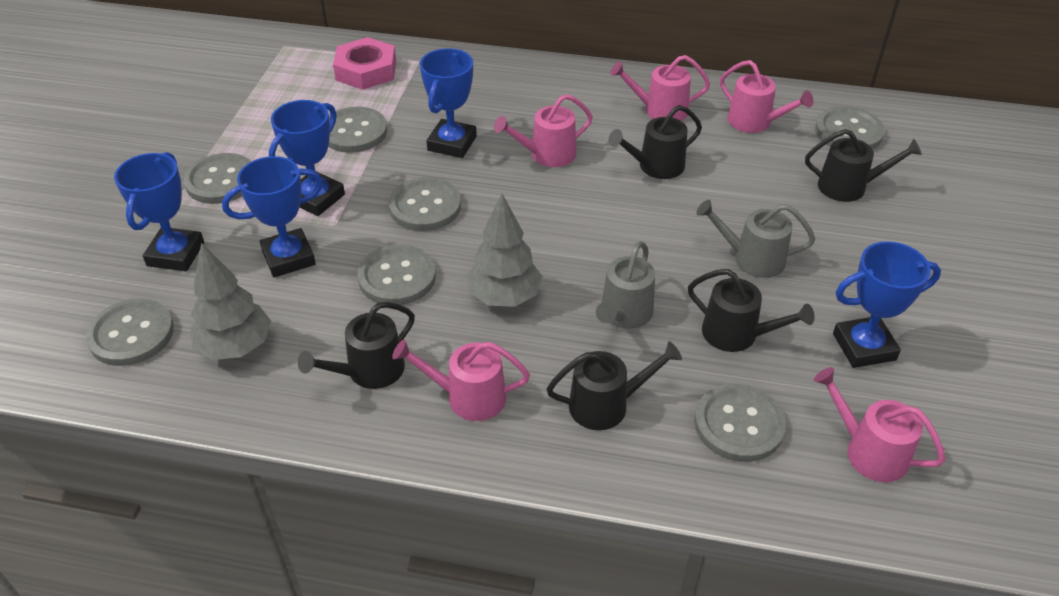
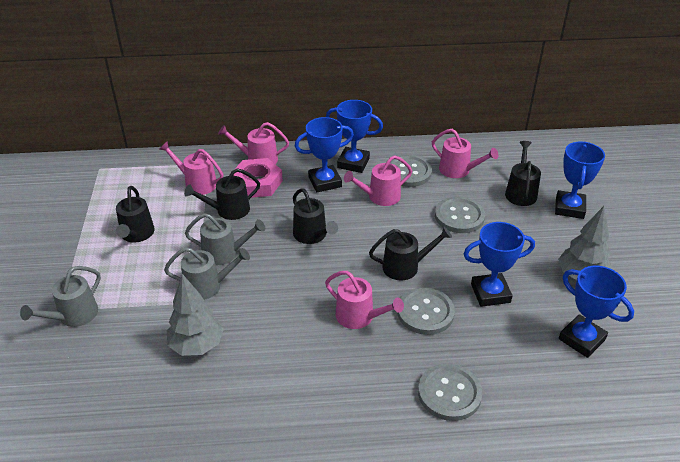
grey button: 7 -> 4
grey watering can: 2 -> 3

